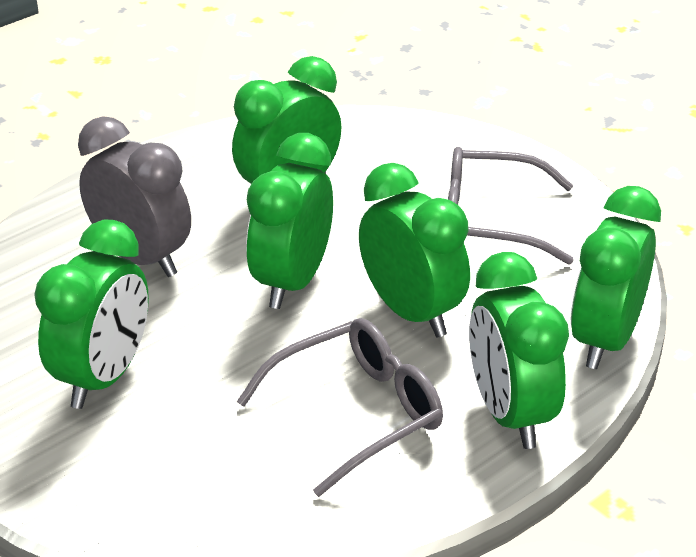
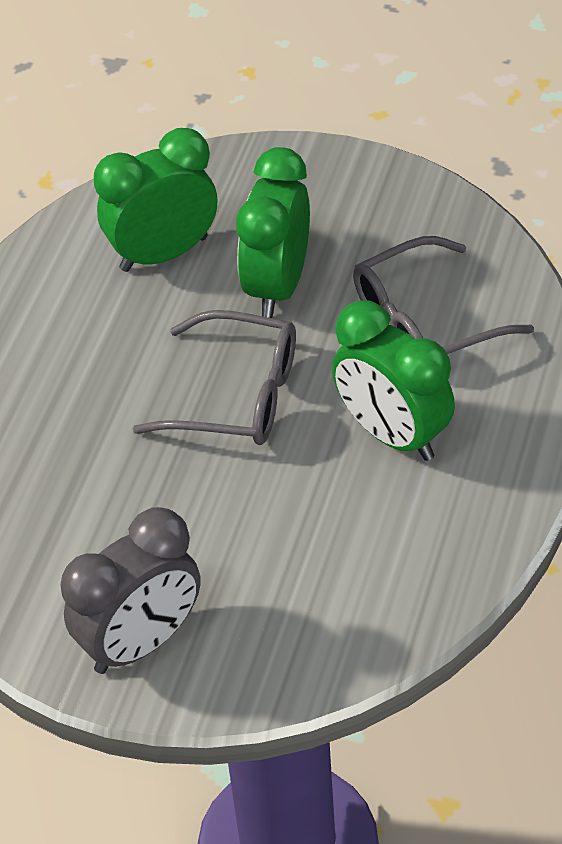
green clock: 6 -> 3

